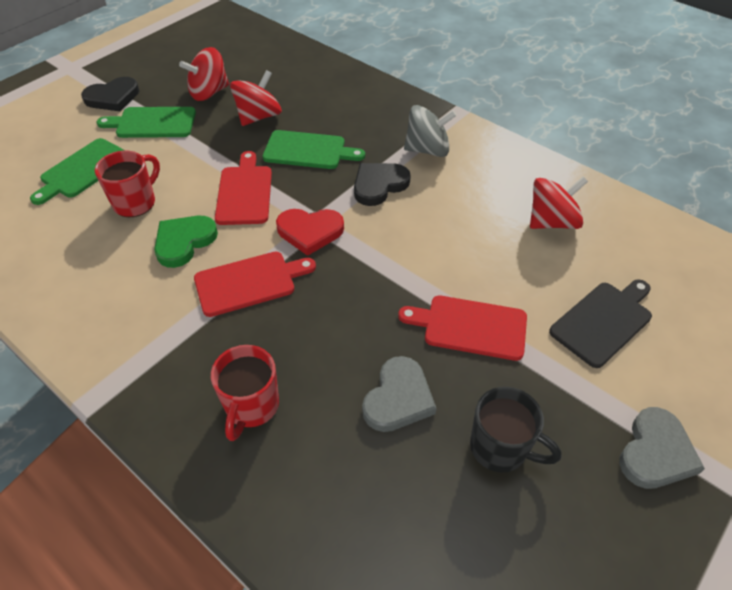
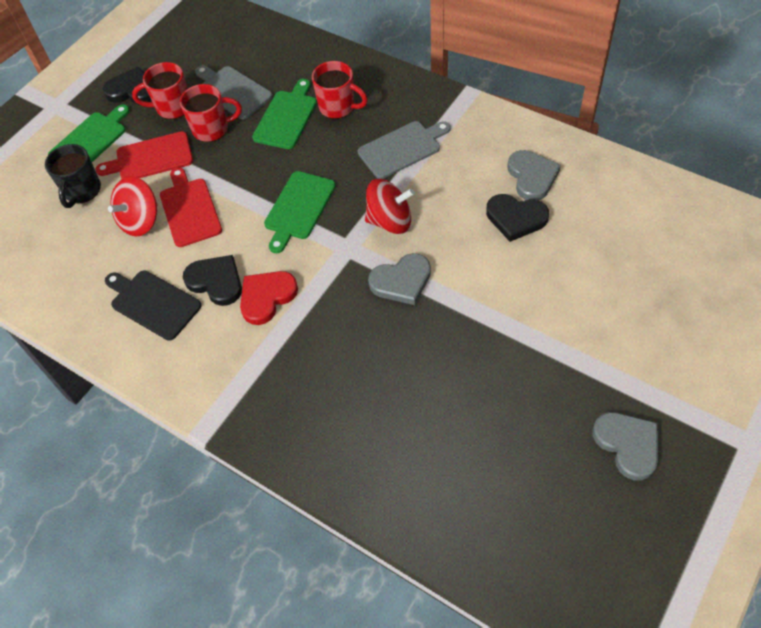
black heart: 2 -> 3
green heart: 1 -> 0
grey cutting board: 0 -> 2
grey heart: 2 -> 3
grey spinning top: 1 -> 0
red cutting board: 3 -> 2
red mug: 2 -> 3
red spinning top: 3 -> 2

